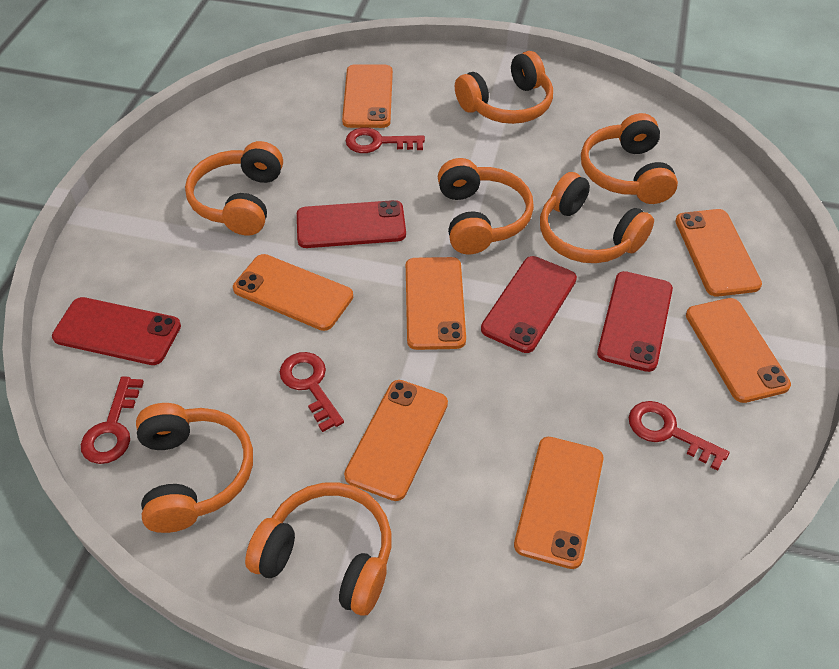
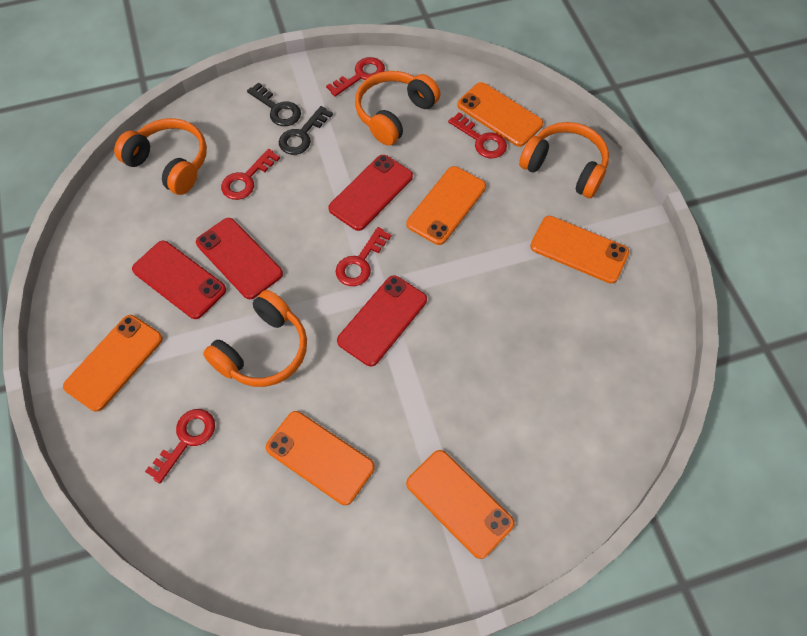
black key: 0 -> 2
orange headphones: 7 -> 4
orange phone: 7 -> 6
red key: 4 -> 5

